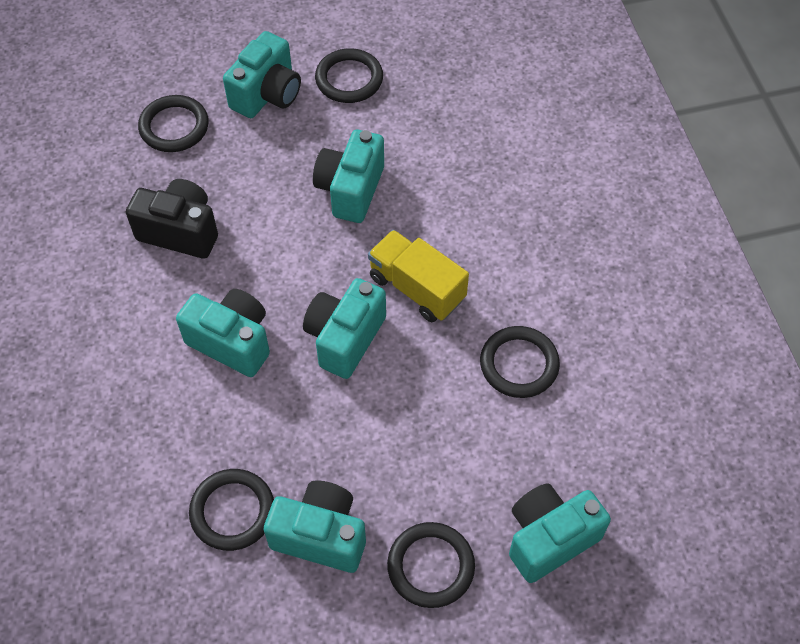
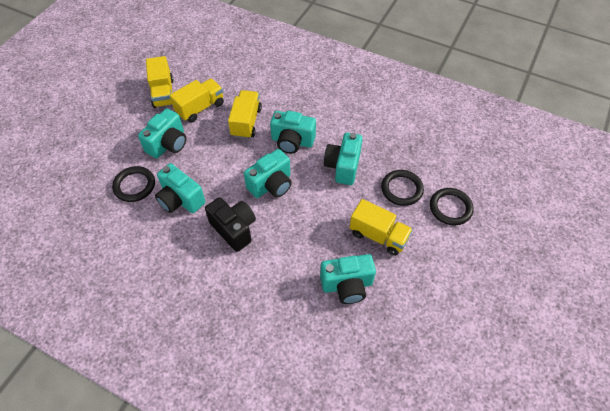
black ring: 5 -> 3
yellow truck: 1 -> 4

